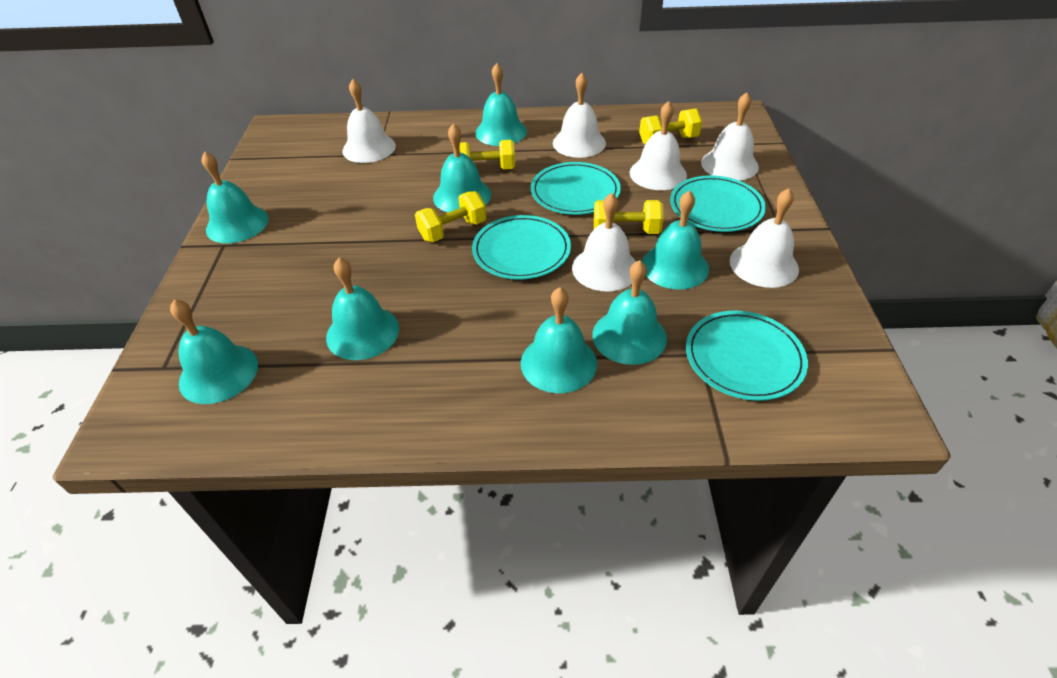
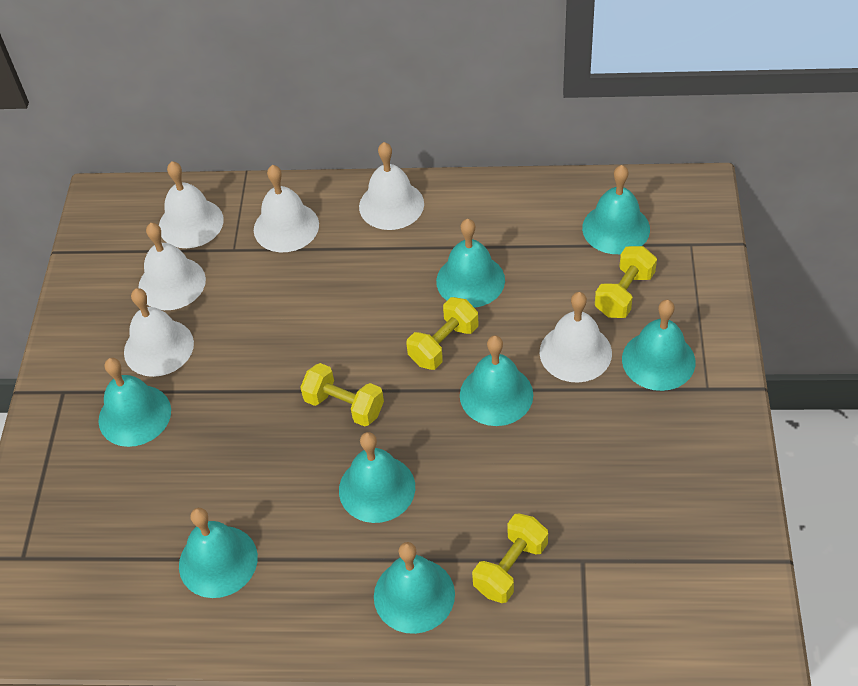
turquoise plate: 4 -> 0

